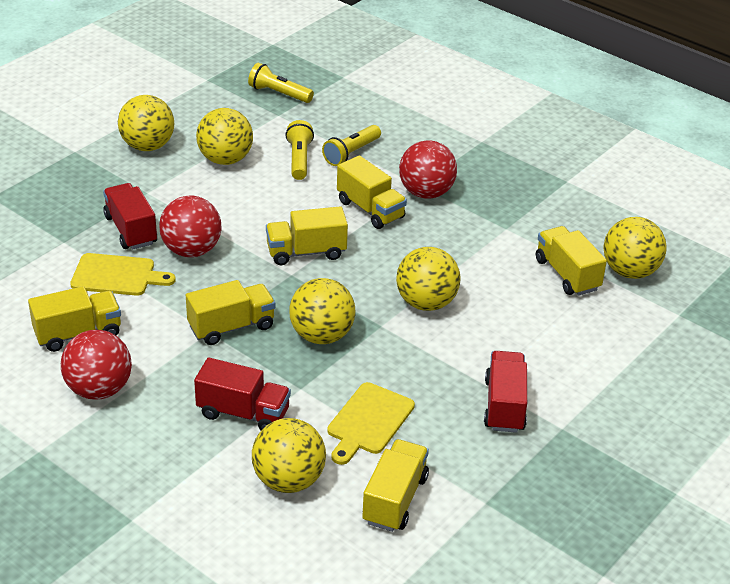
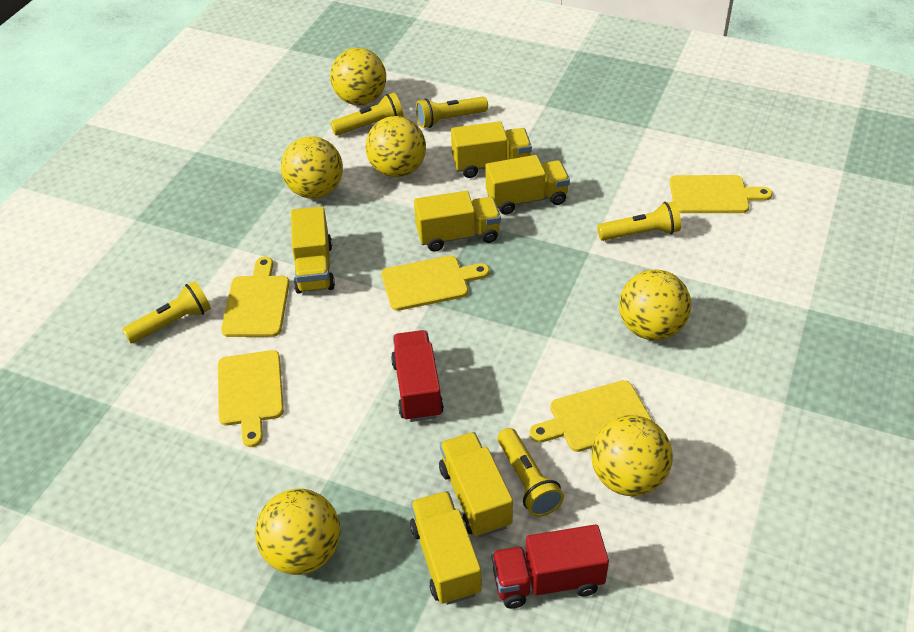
red ball: 3 -> 0
red truck: 3 -> 2
yellow cutting board: 2 -> 5
yellow flashlight: 3 -> 5

